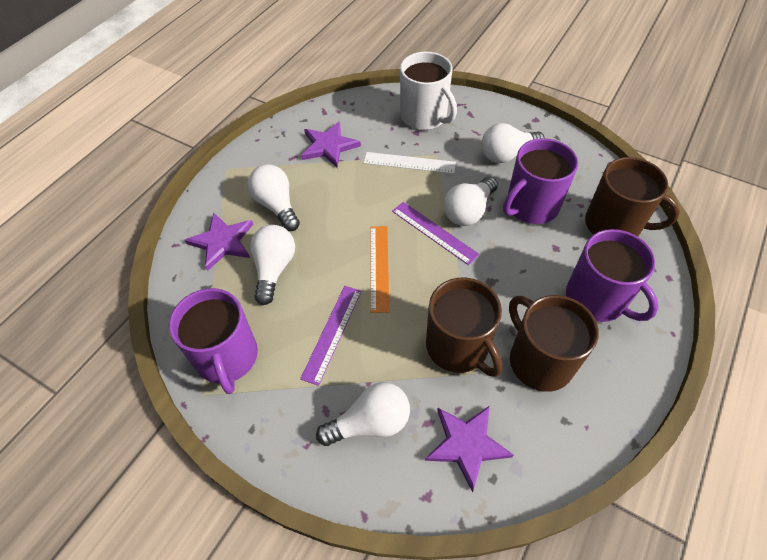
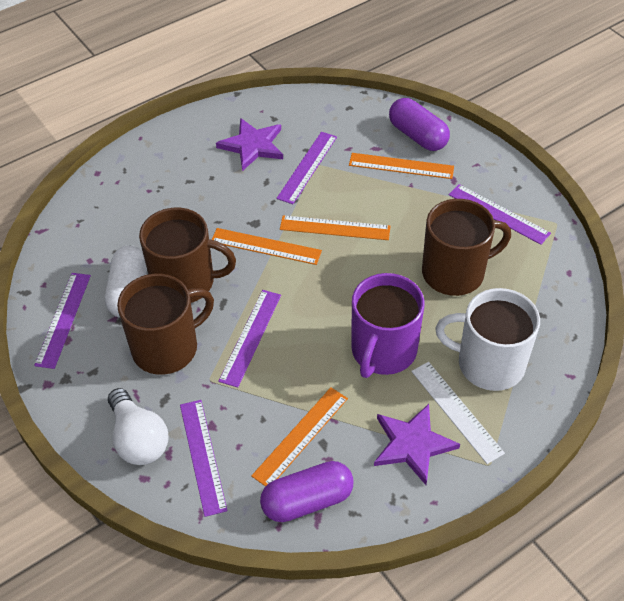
orange ruler: 1 -> 4
purple capsule: 0 -> 2
purple mug: 3 -> 1
purple ruler: 2 -> 5
purple star: 3 -> 2
white capsule: 0 -> 1
white light bulb: 5 -> 1

